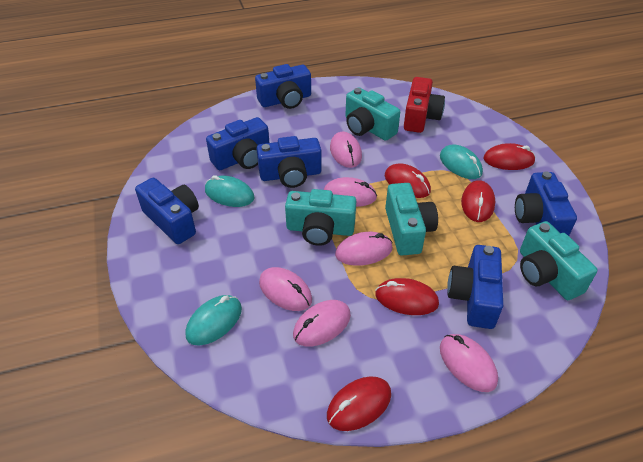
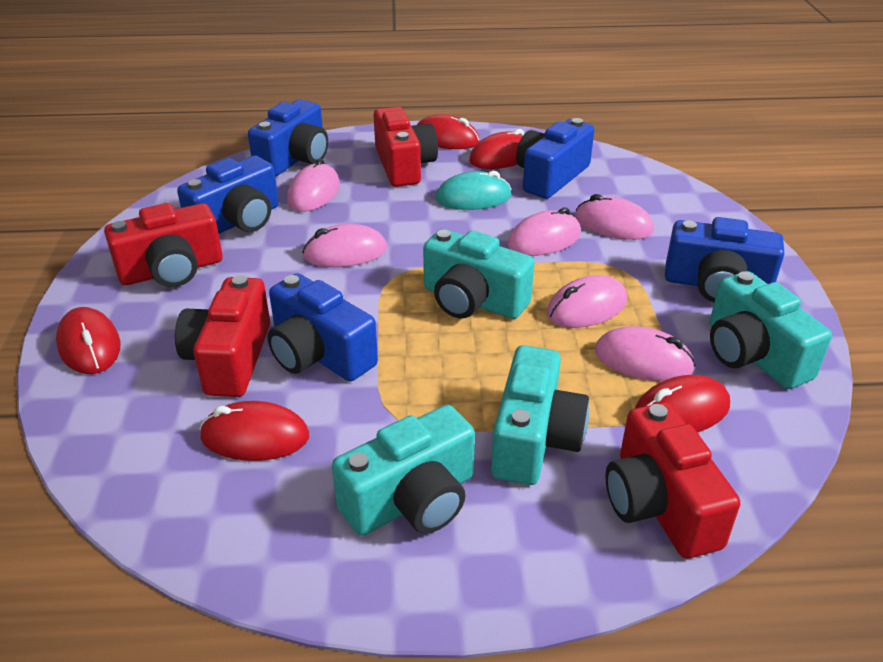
blue camera: 6 -> 5
red camera: 1 -> 4
turquoise mouse: 3 -> 1

